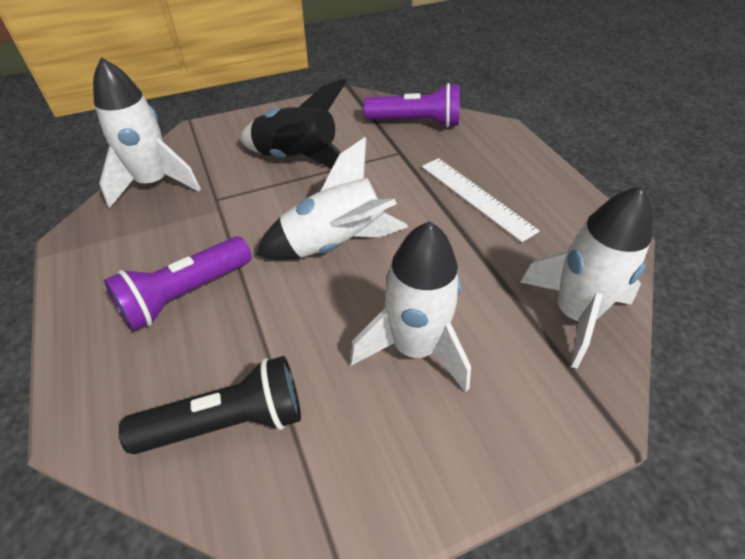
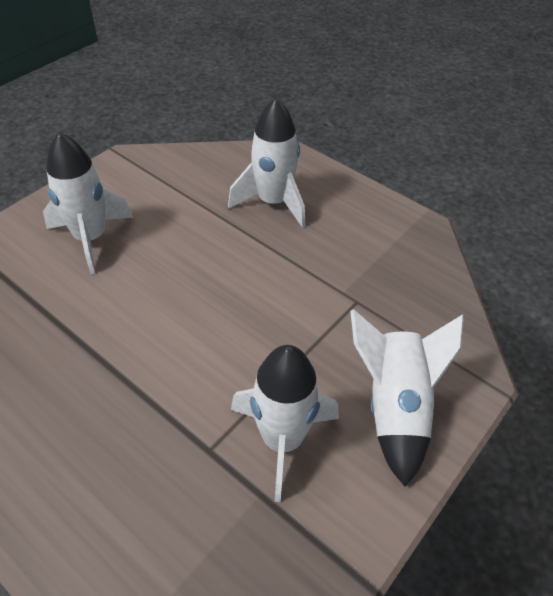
black flashlight: 1 -> 0
black rocket: 1 -> 0
purple flashlight: 2 -> 0
white ruler: 1 -> 0

